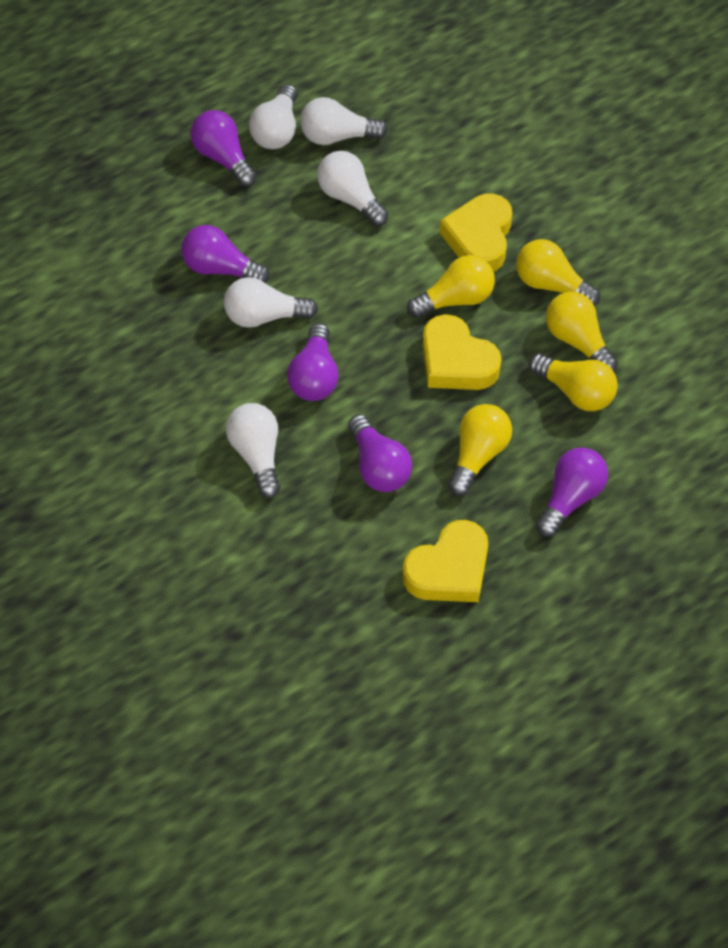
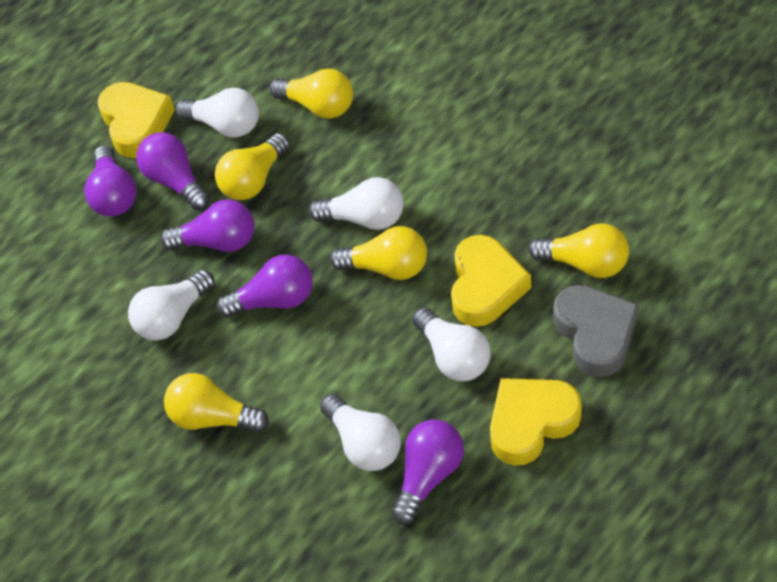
grey heart: 0 -> 1

